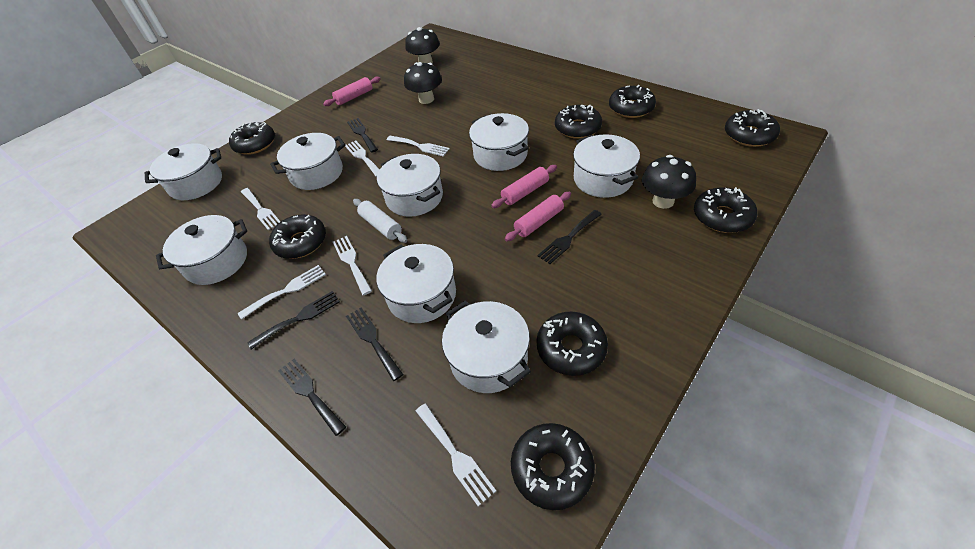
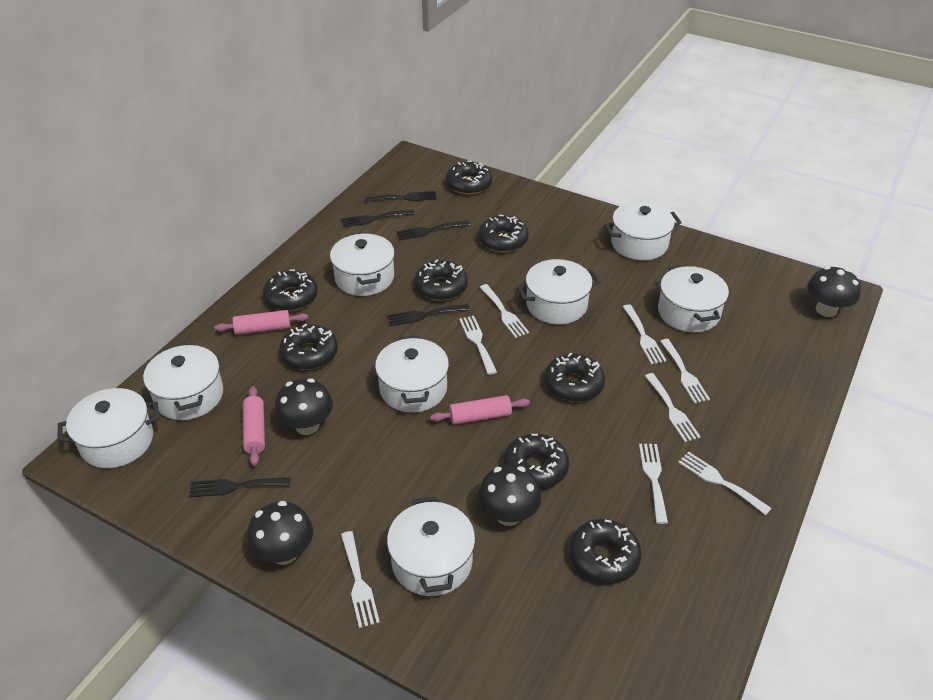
black mushroom: 3 -> 4
white fork: 6 -> 8
white rolling pin: 1 -> 0

